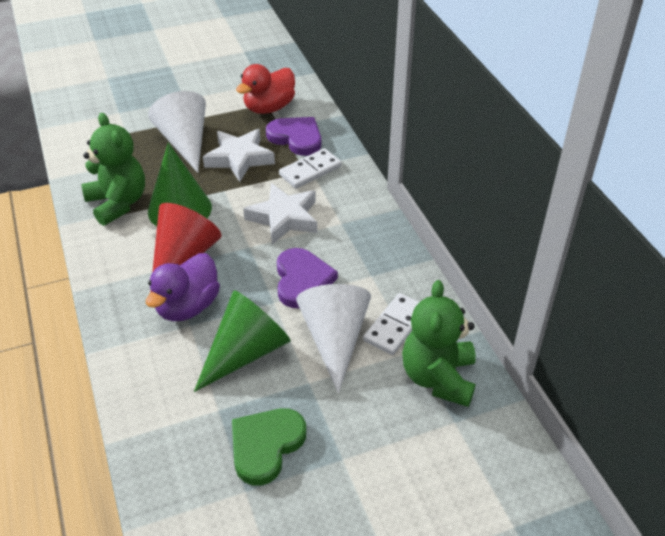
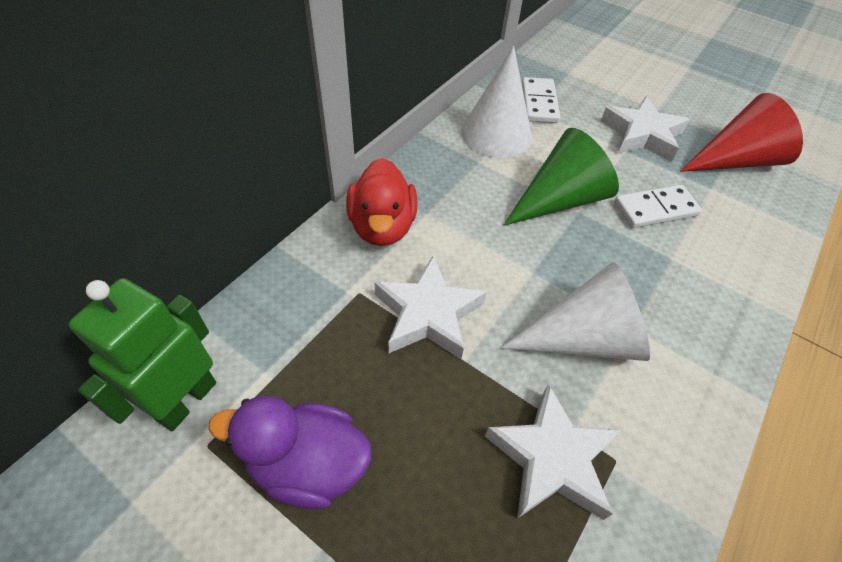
green cone: 2 -> 1
green heart: 1 -> 0
green robot: 0 -> 1
green teddy bear: 2 -> 0
purple heart: 2 -> 0
white star: 2 -> 3

